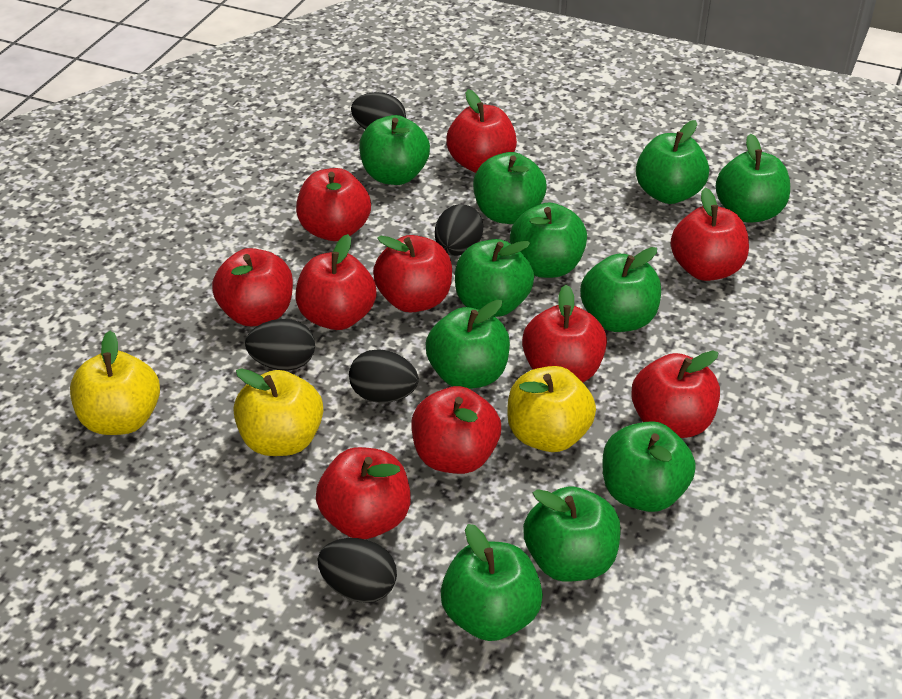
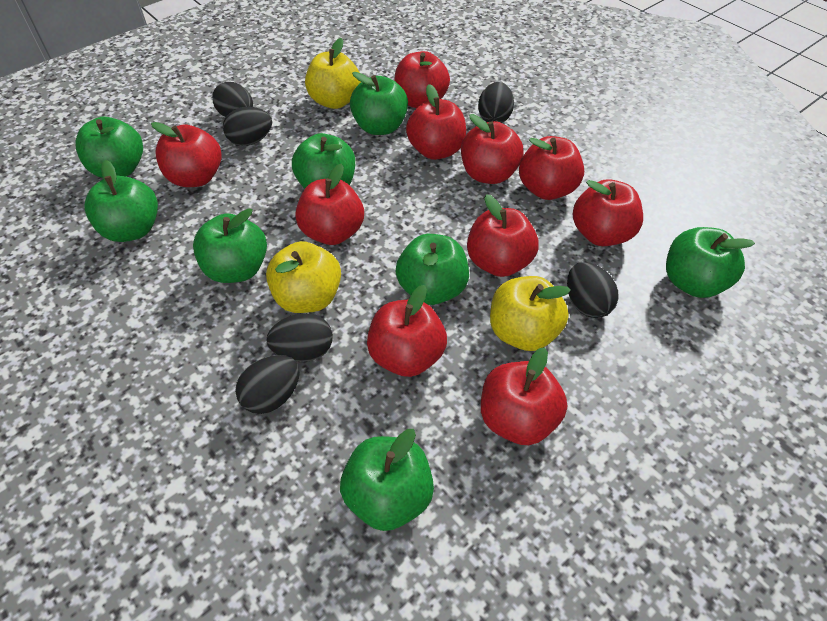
black egg: 5 -> 6
green apple: 11 -> 8

